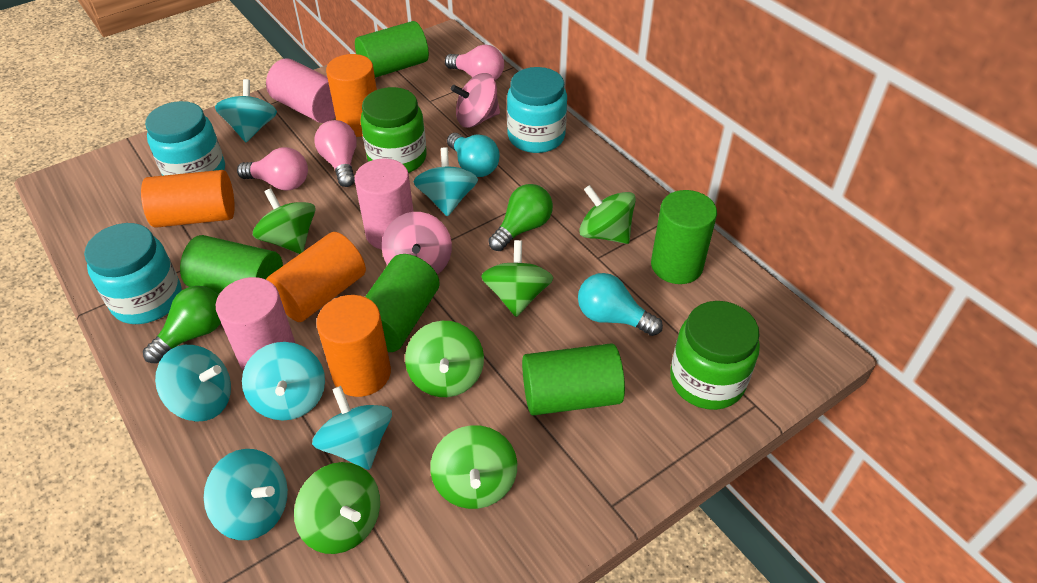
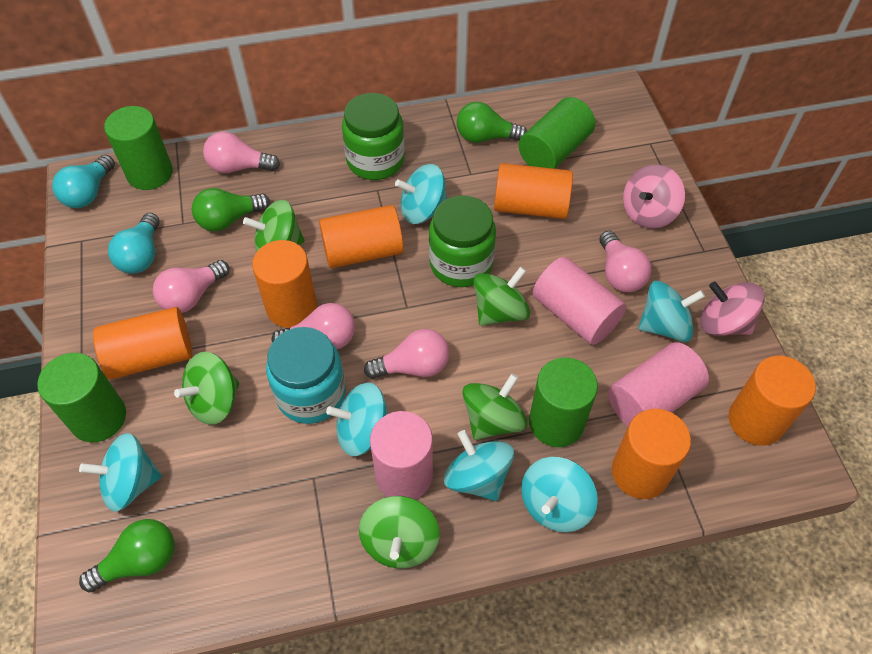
green cylinder: 5 -> 4
green light bulb: 2 -> 3
green spinning top: 6 -> 5
orange cylinder: 4 -> 6
pink light bulb: 3 -> 5
turquoise jar: 3 -> 1

